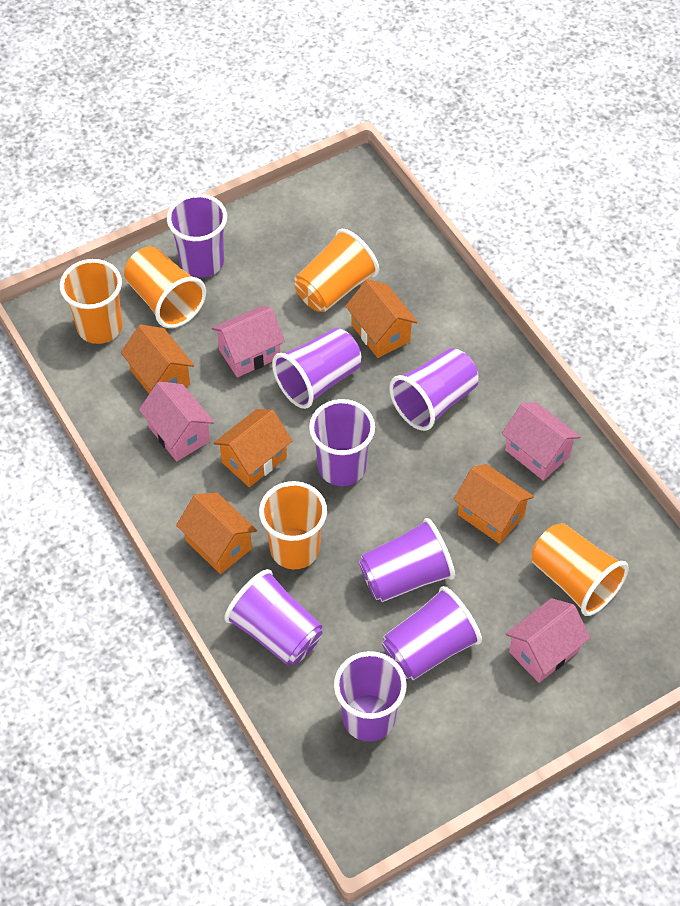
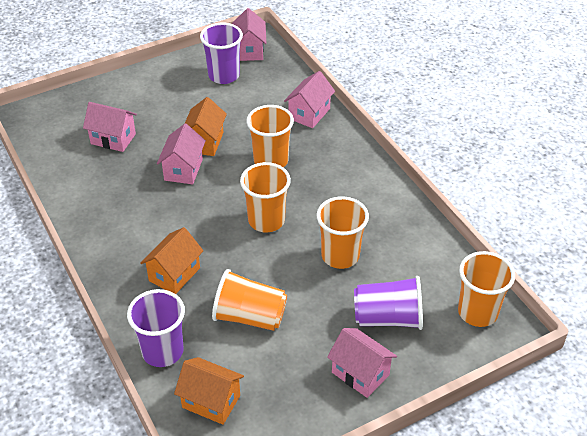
orange house: 5 -> 3
pink house: 4 -> 5
purple cup: 8 -> 3

